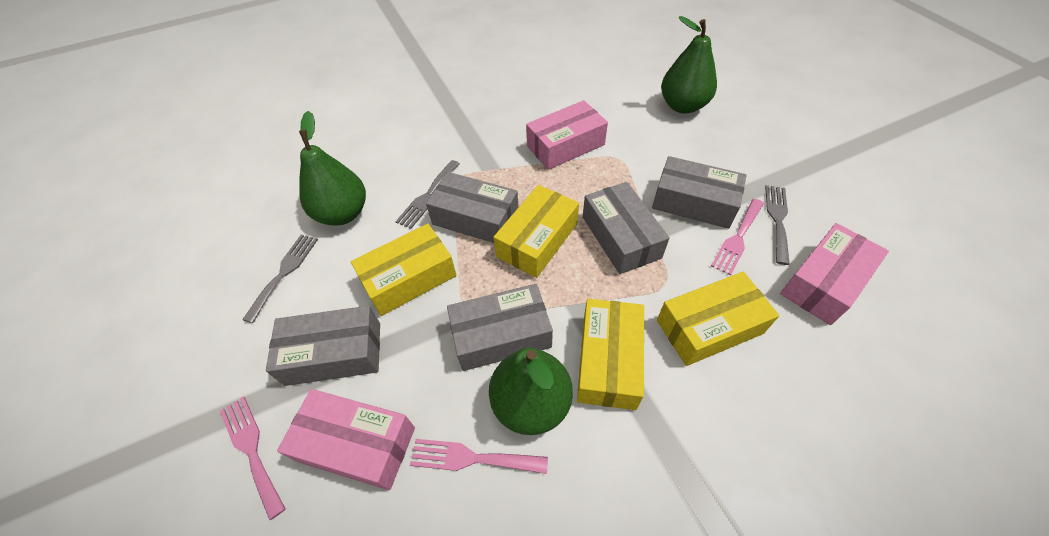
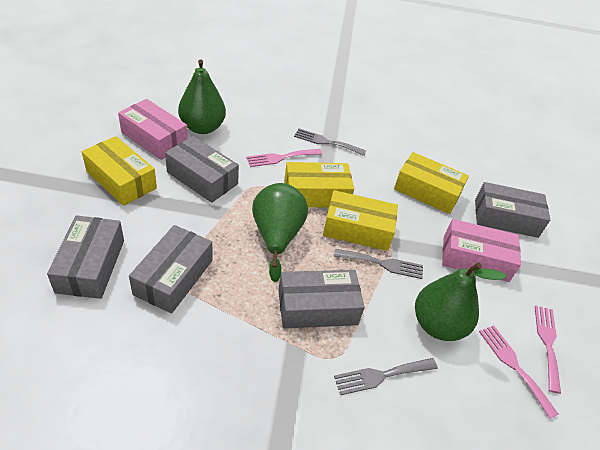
pink box: 3 -> 2

